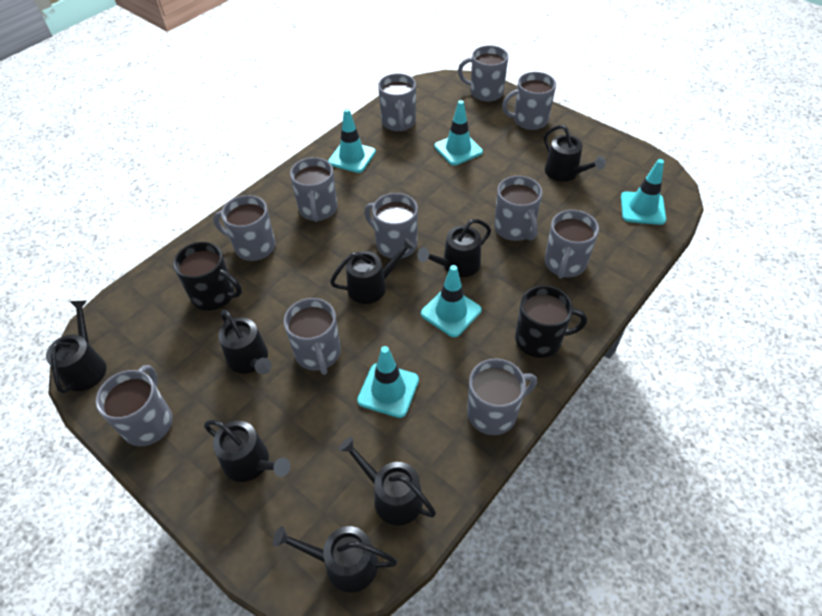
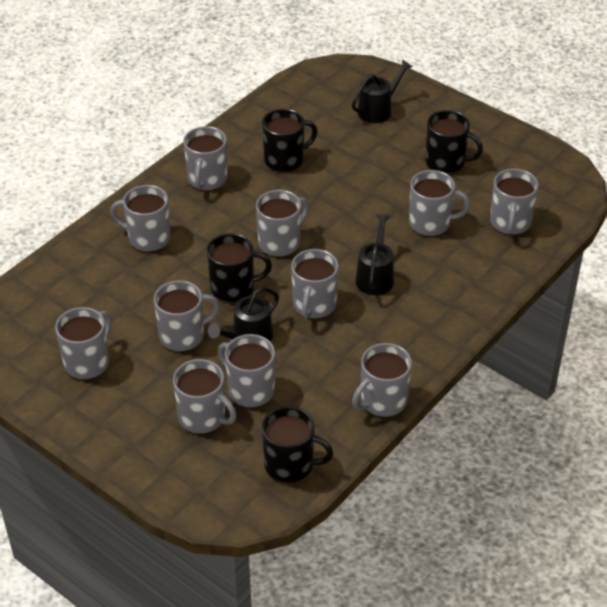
black mug: 2 -> 4
black watering can: 8 -> 3
turquoise traffic cone: 5 -> 0

